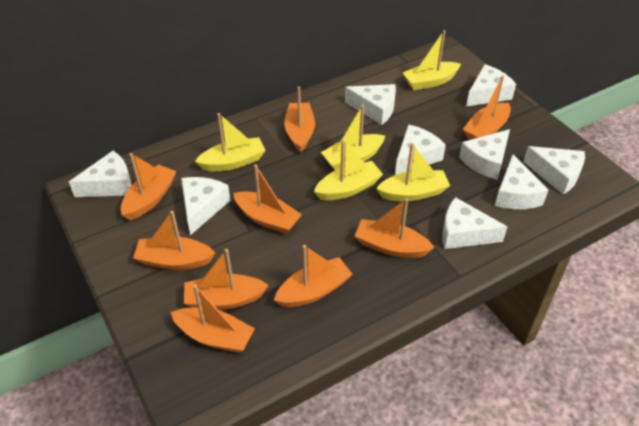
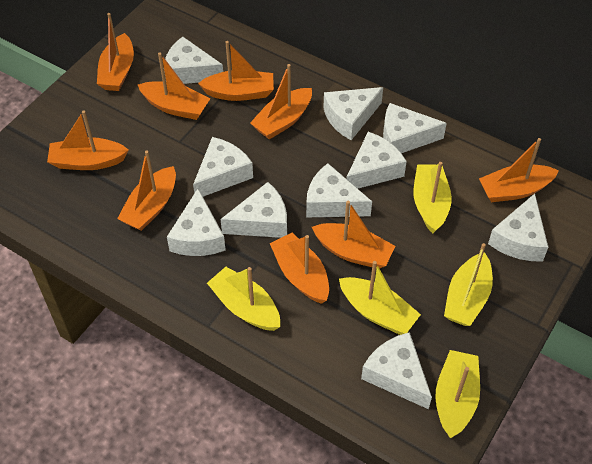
white cheese: 9 -> 10

